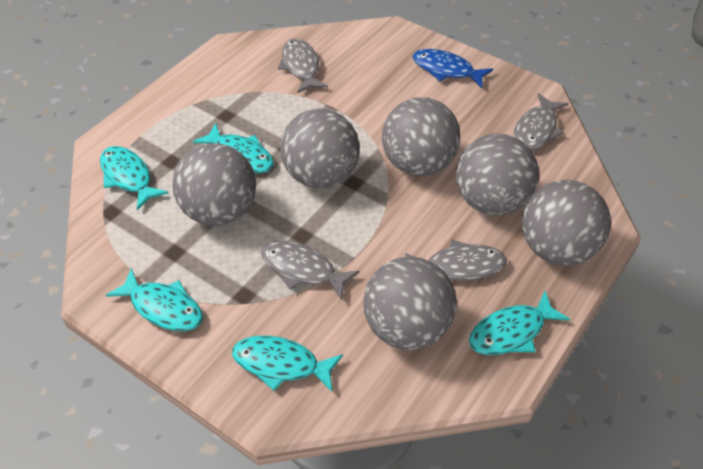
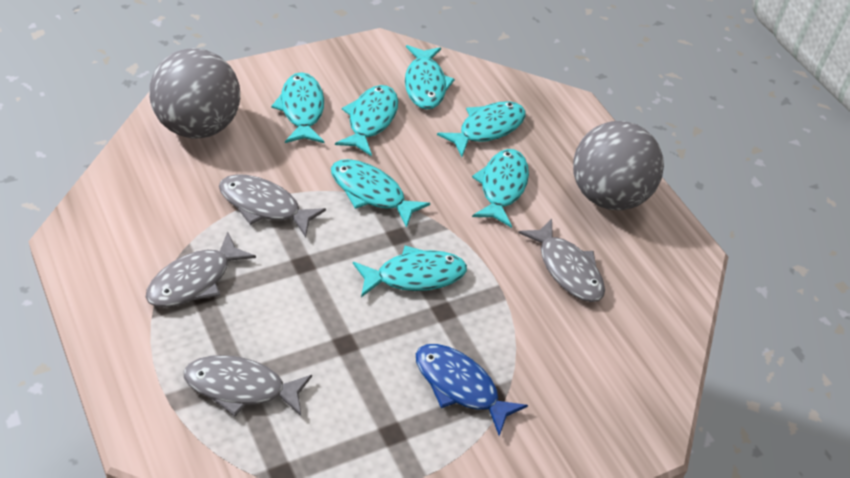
grey ball: 6 -> 2
turquoise fish: 5 -> 7

